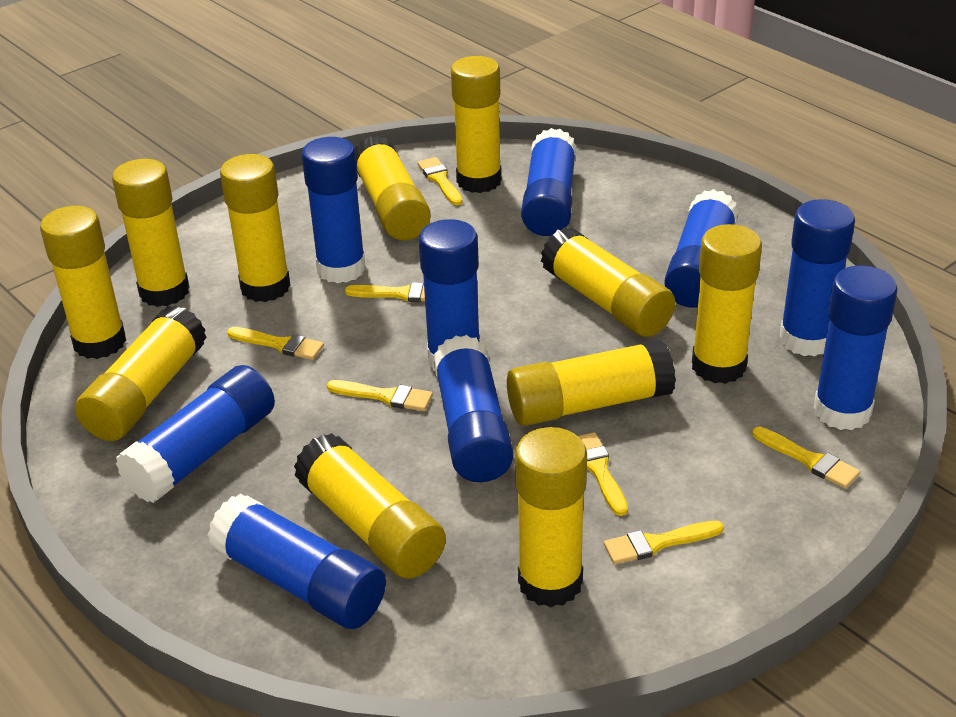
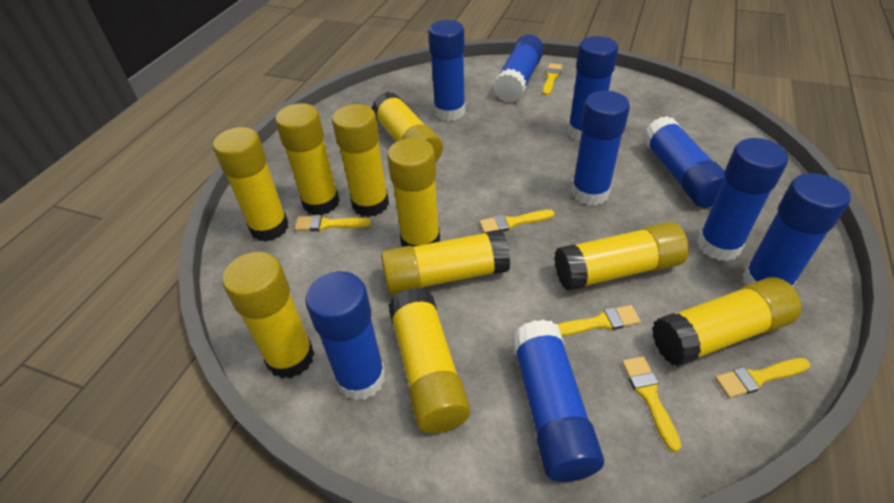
yellow brush: 7 -> 6
yellow glue stick: 11 -> 10

